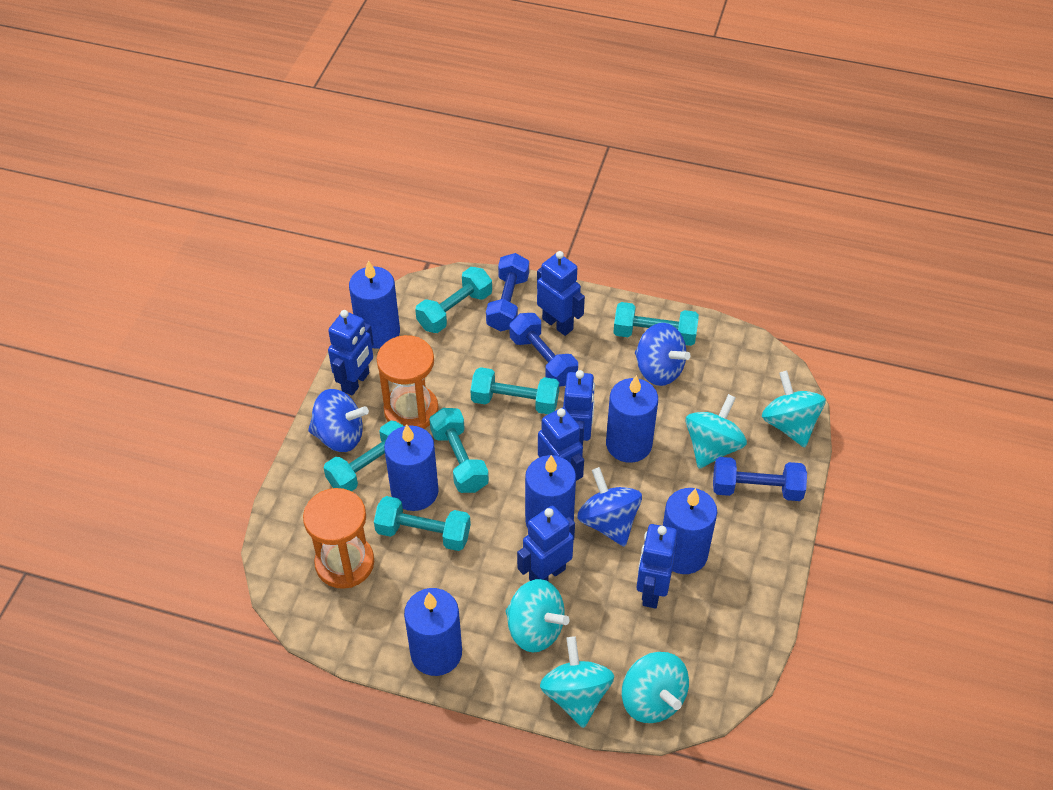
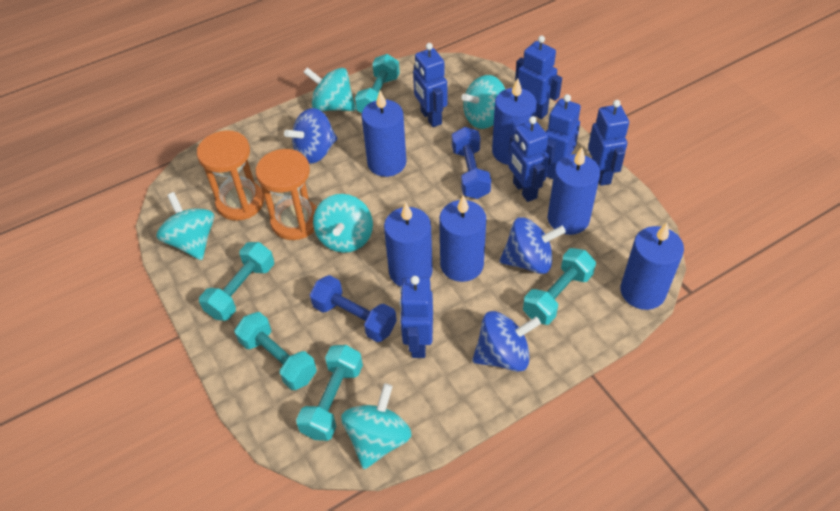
blue dumbbell: 3 -> 2
turquoise dumbbell: 6 -> 5

